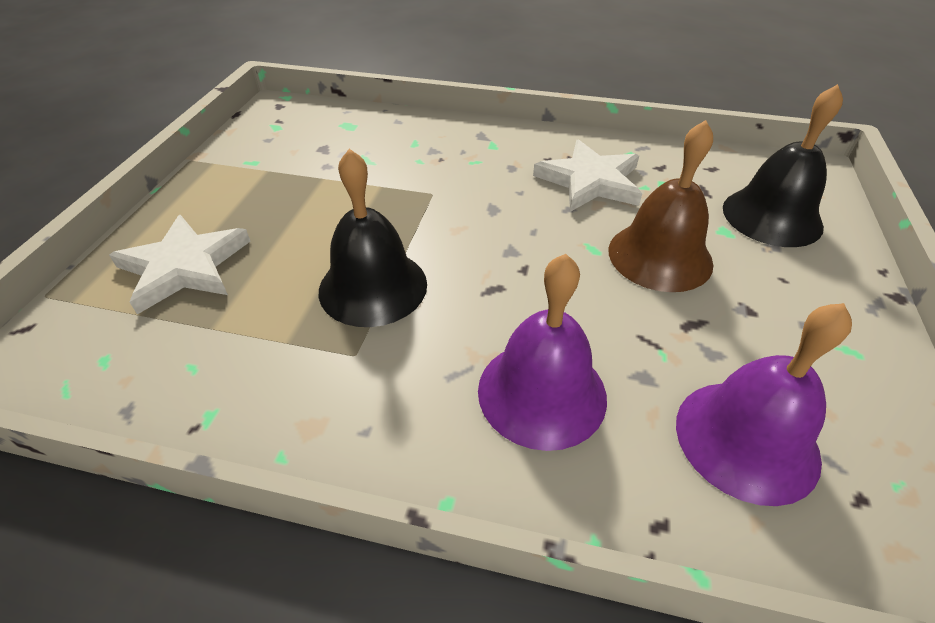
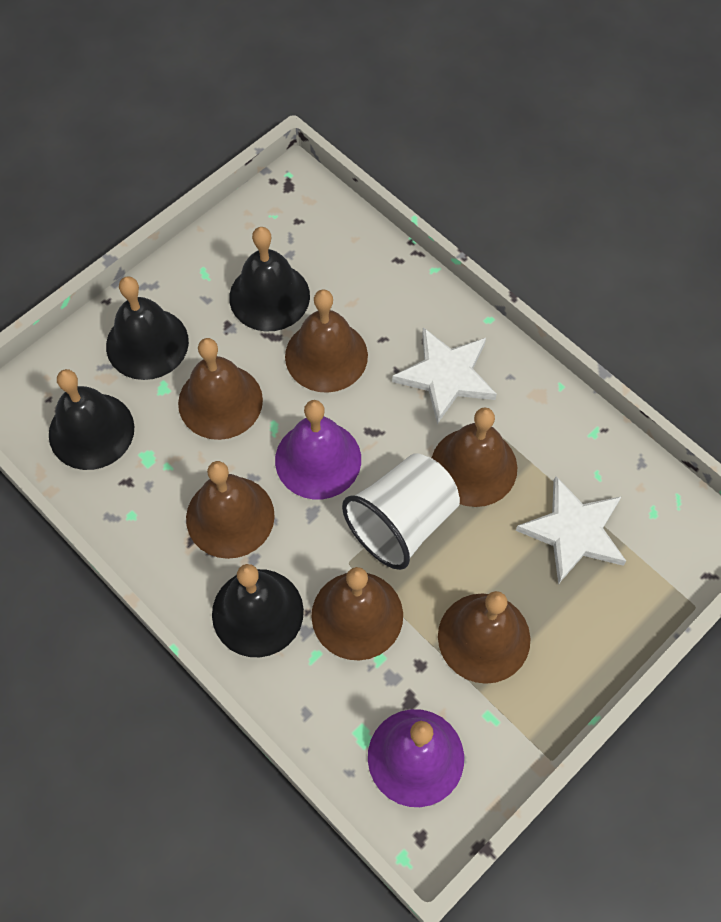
black bell: 2 -> 4
brown bell: 1 -> 6
white cup: 0 -> 1

